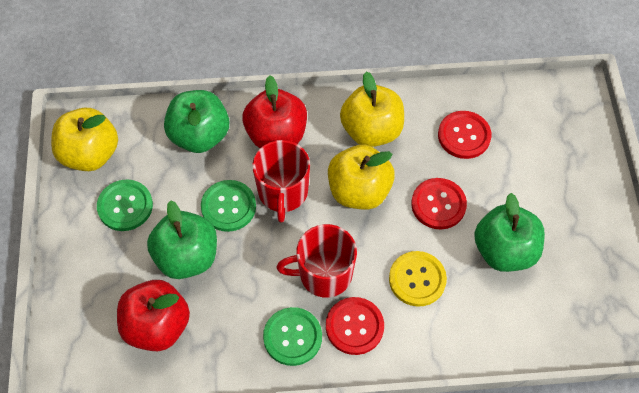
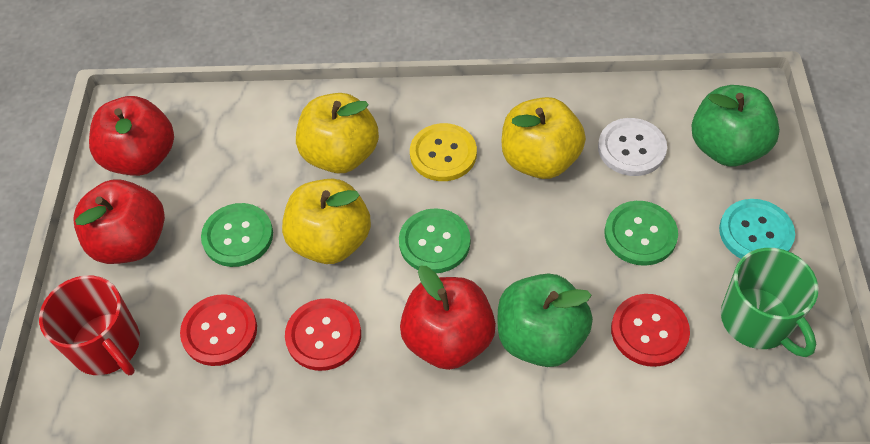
green apple: 3 -> 2
green mug: 0 -> 1
red apple: 2 -> 3
red mug: 2 -> 1
turquoise button: 0 -> 1
white button: 0 -> 1

